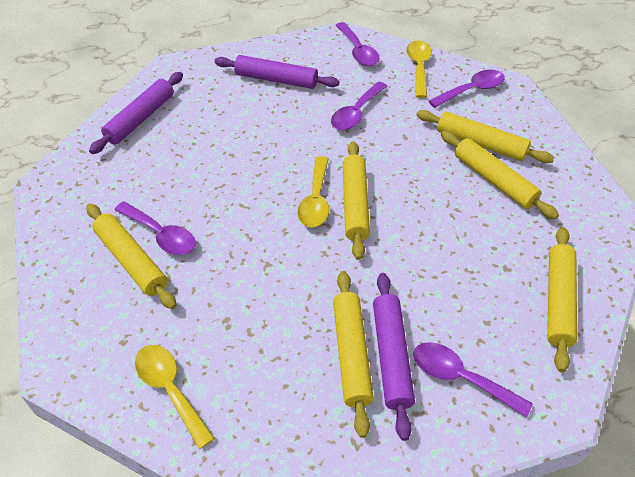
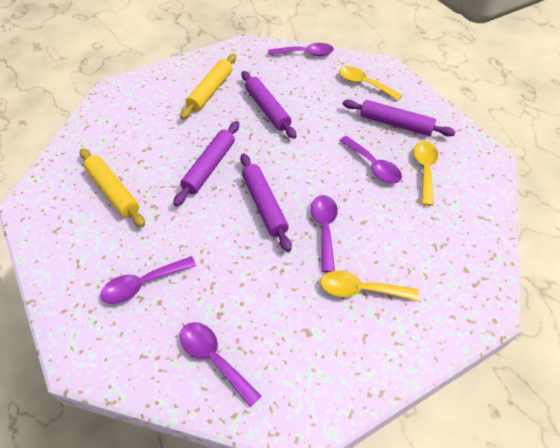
purple rolling pin: 3 -> 4
yellow rolling pin: 6 -> 2

